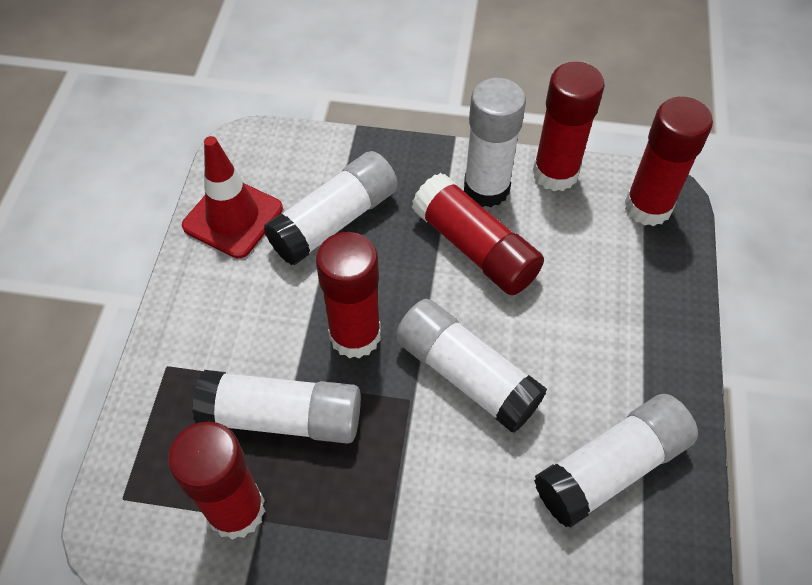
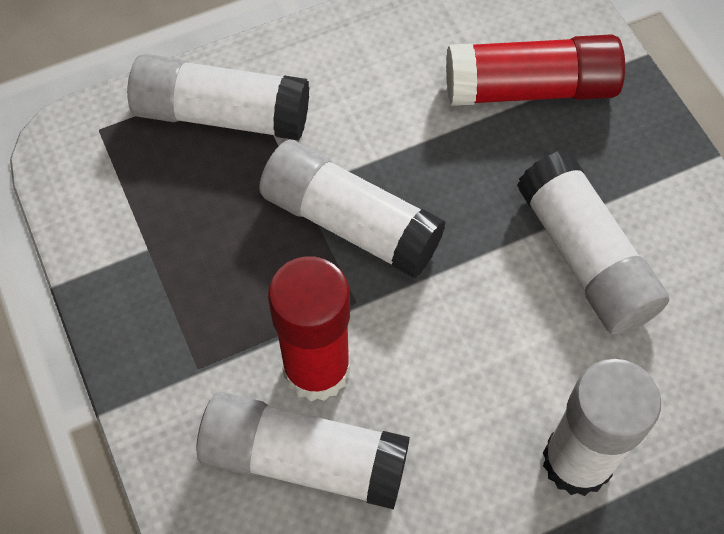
red glue stick: 5 -> 2
red traffic cone: 1 -> 0

